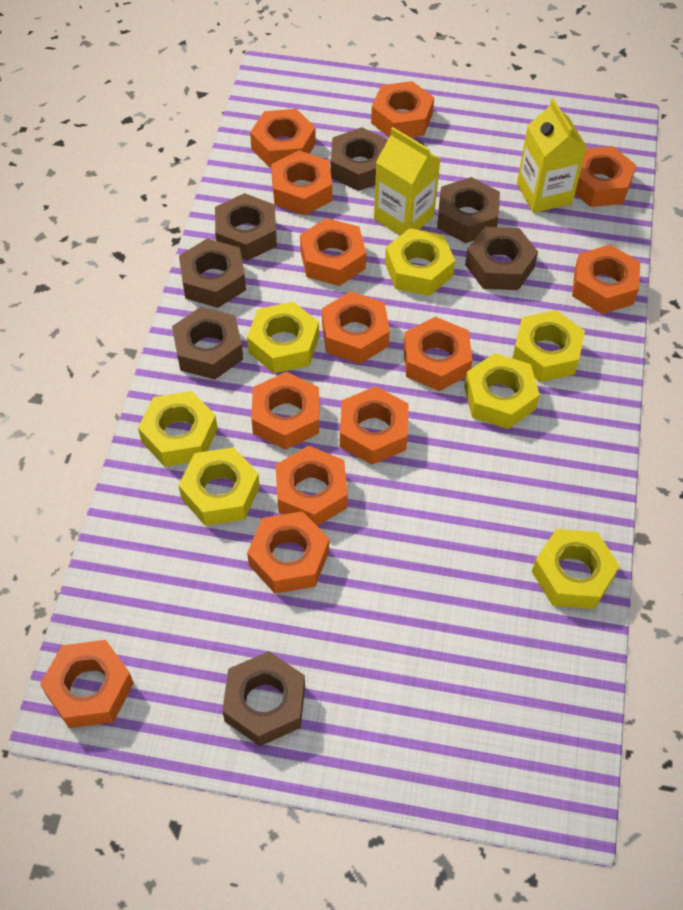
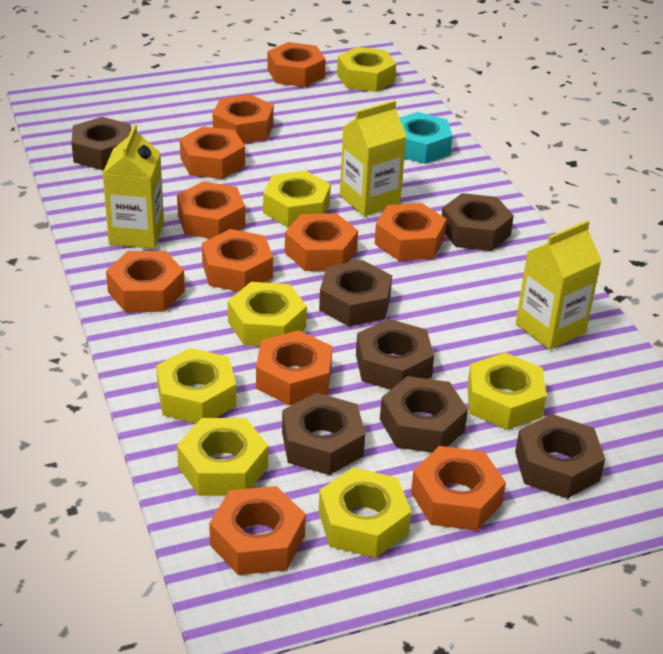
orange nut: 13 -> 11
turquoise nut: 0 -> 1
yellow carton: 2 -> 3

